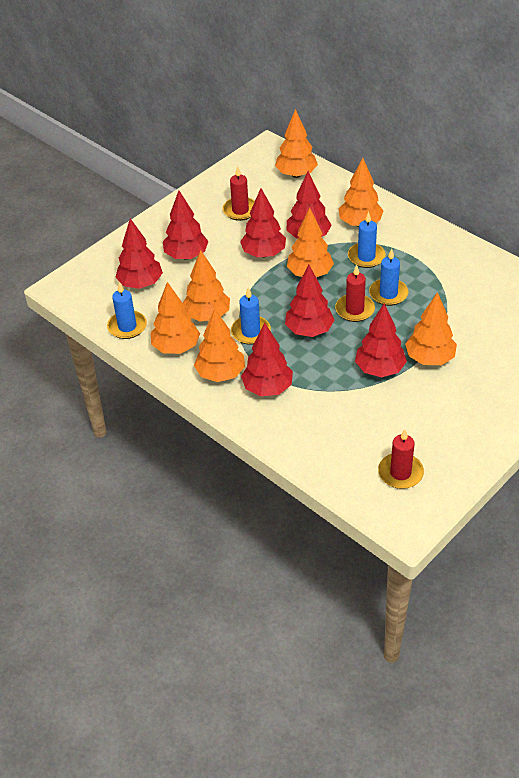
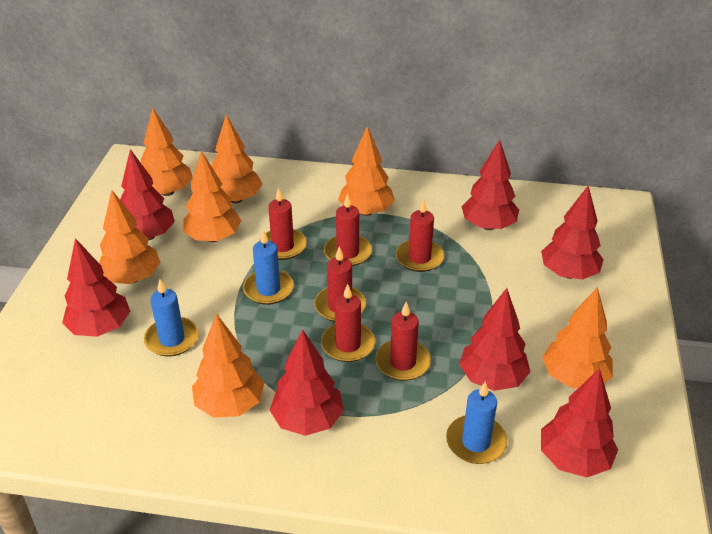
blue candle: 4 -> 3
red candle: 3 -> 6

